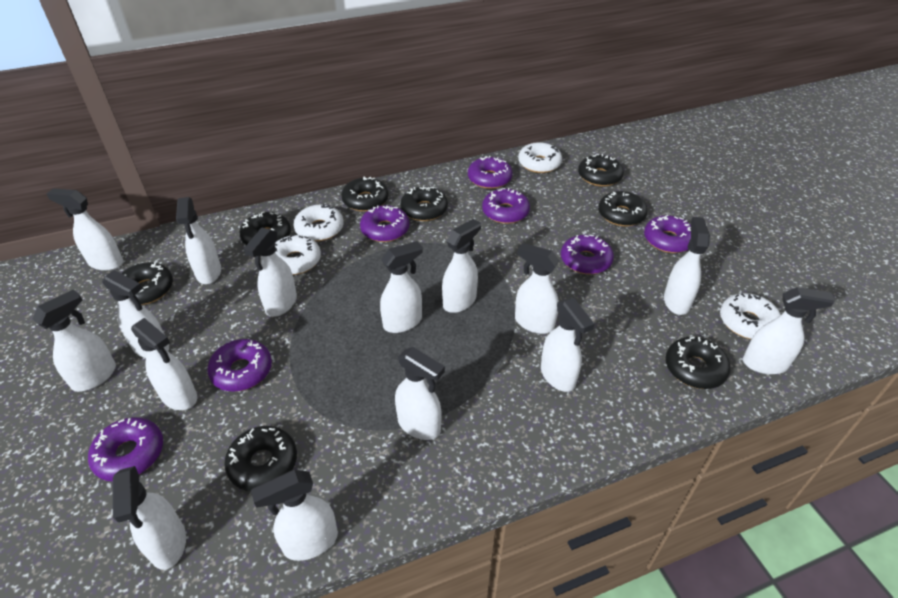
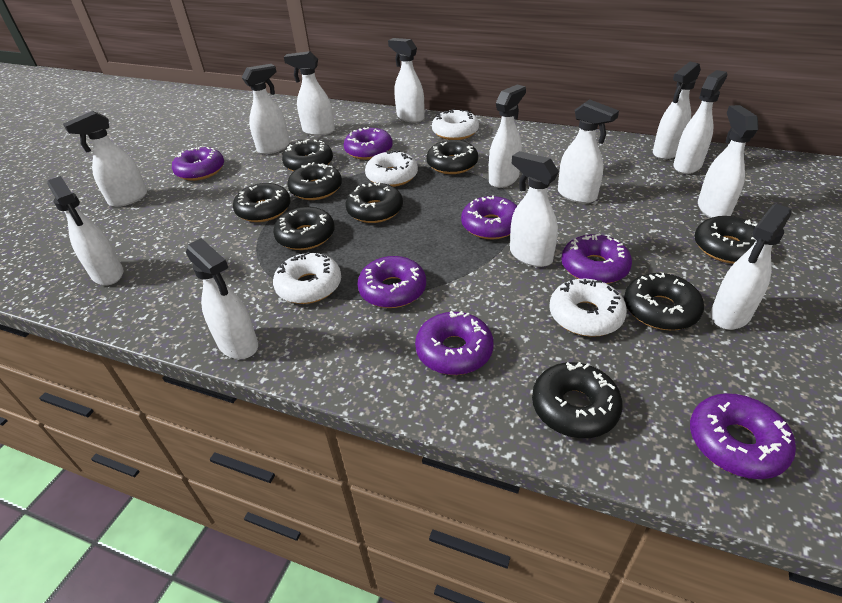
black donut: 8 -> 9
white spray bottle: 15 -> 13

